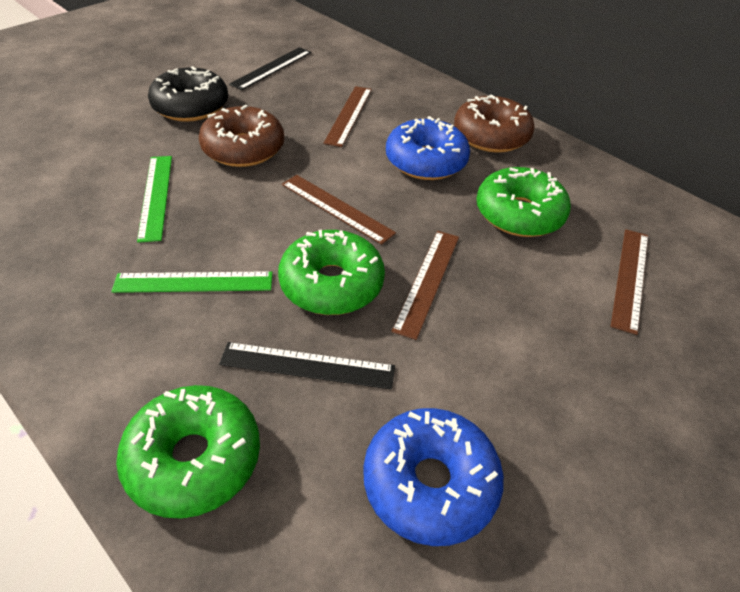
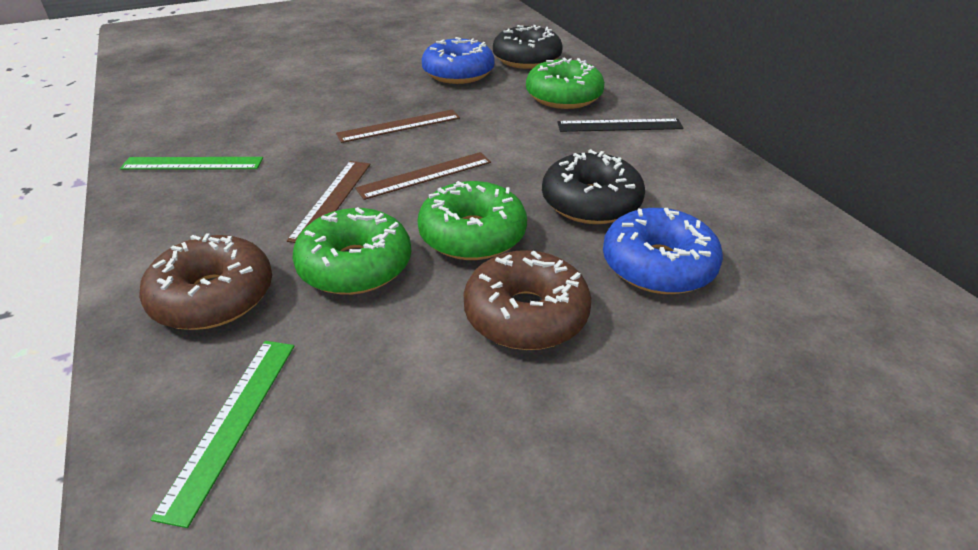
black donut: 1 -> 2
black ruler: 2 -> 1
brown ruler: 4 -> 3

